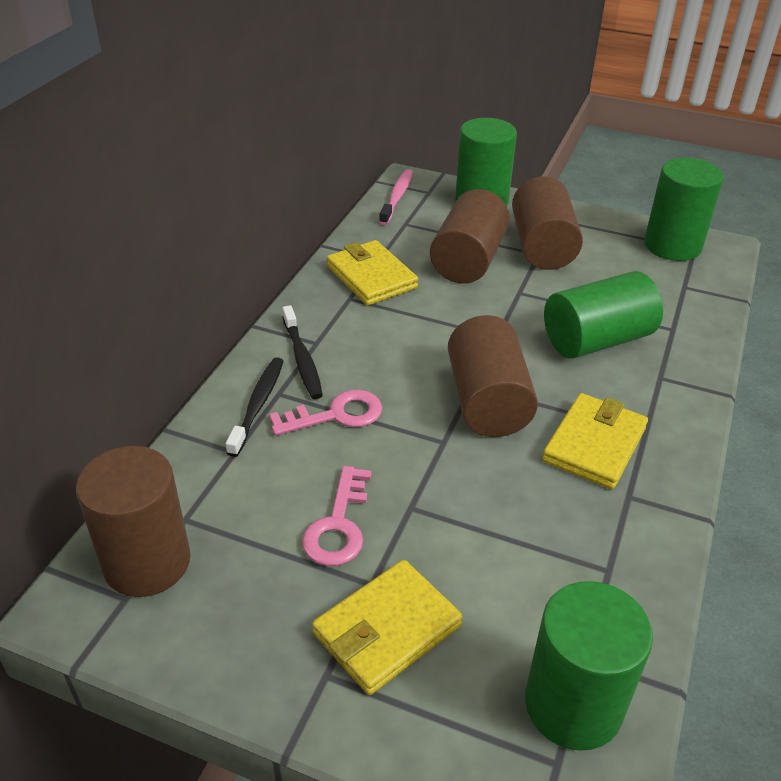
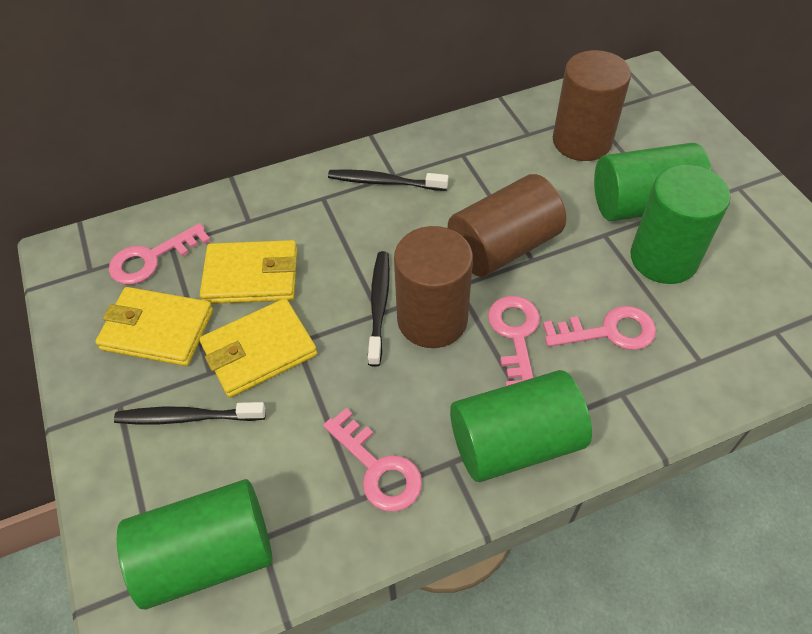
black toothbrush: 2 -> 3
brown cylinder: 4 -> 3
pink key: 2 -> 4
pink toothbrush: 1 -> 0

